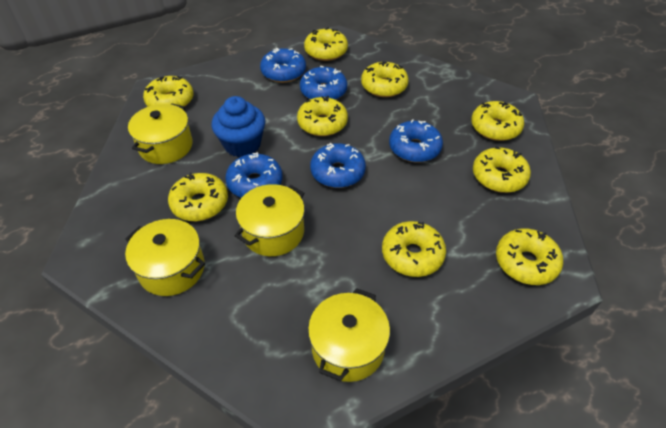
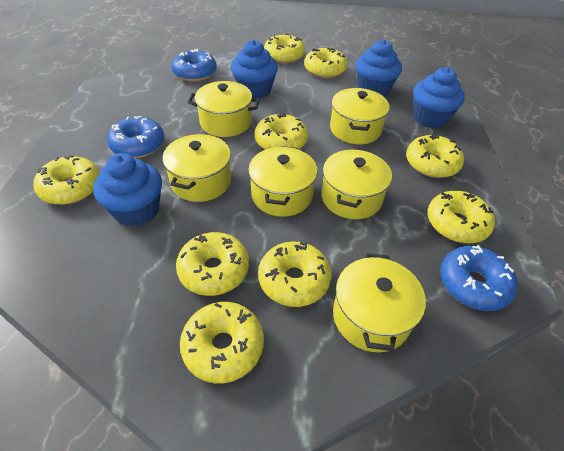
blue cupcake: 1 -> 4
blue donut: 5 -> 3
yellow pot: 4 -> 6

